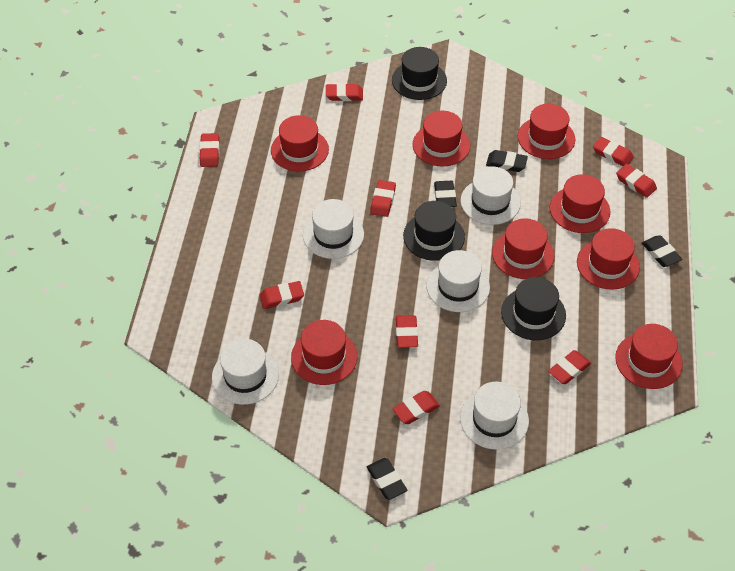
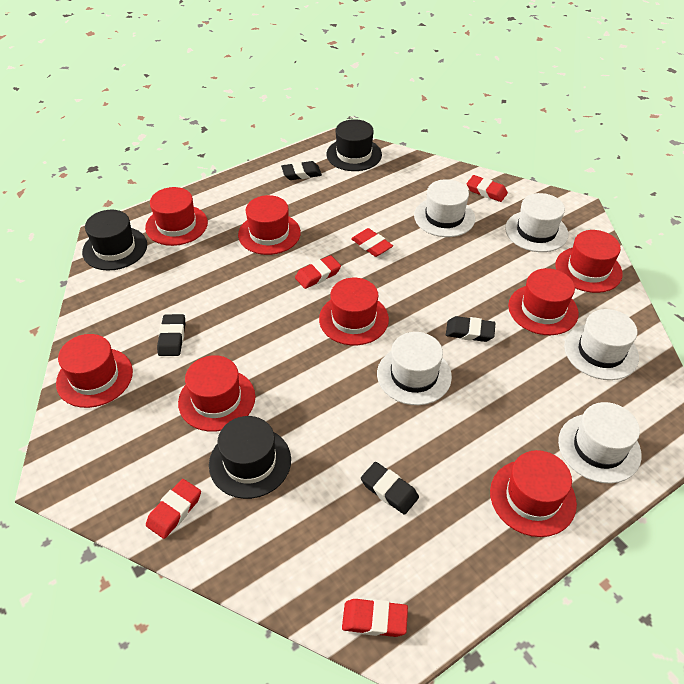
red eraser: 9 -> 5

